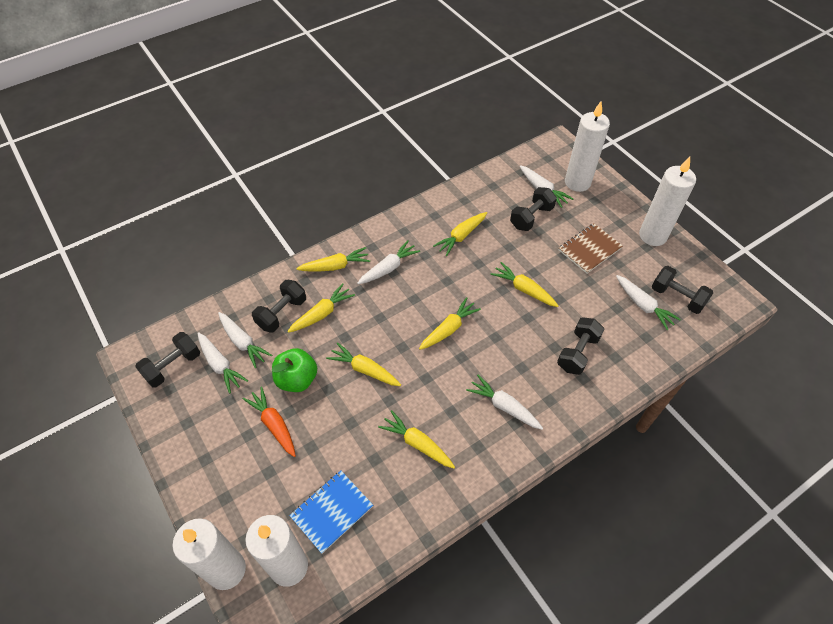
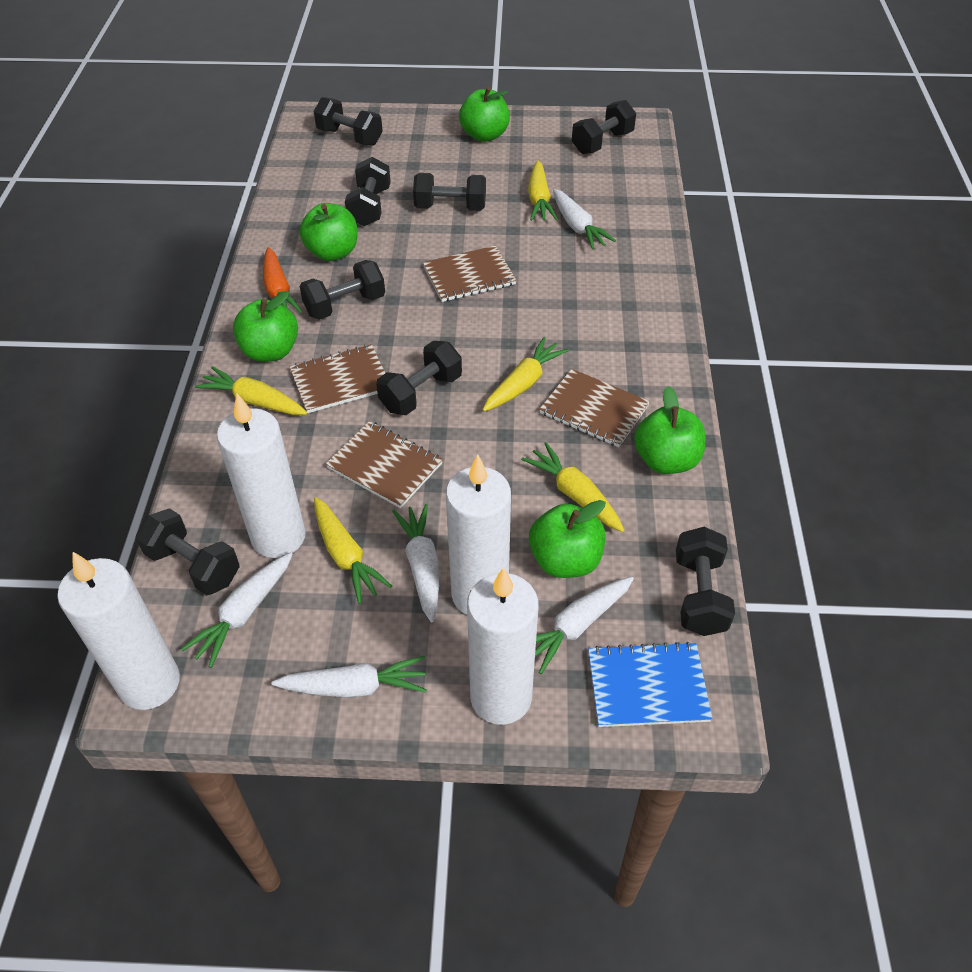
black dumbbell: 5 -> 8
brown notebook: 1 -> 4
green apple: 1 -> 5
white carrot: 6 -> 5
yellow carrot: 7 -> 5

